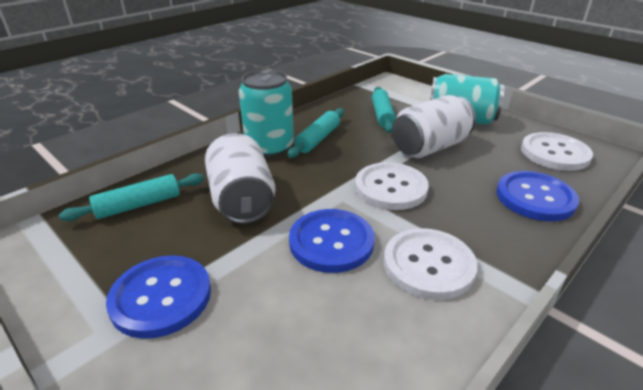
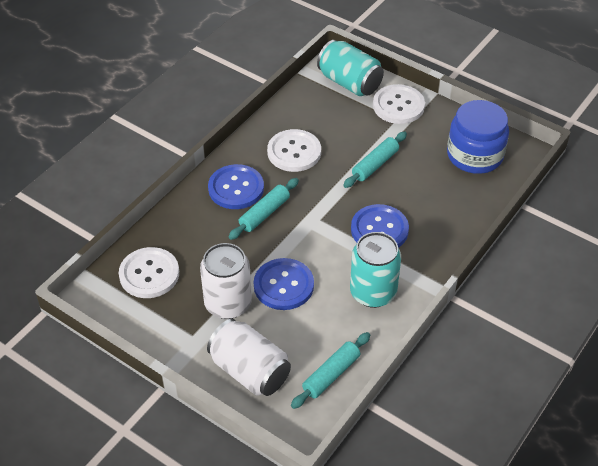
blue jar: 0 -> 1

